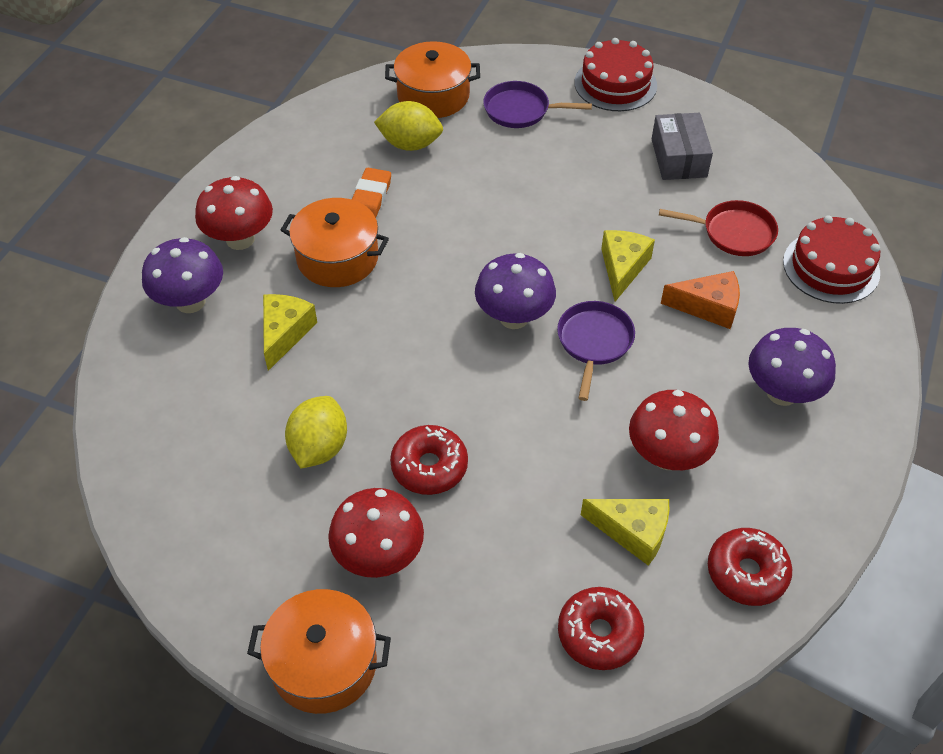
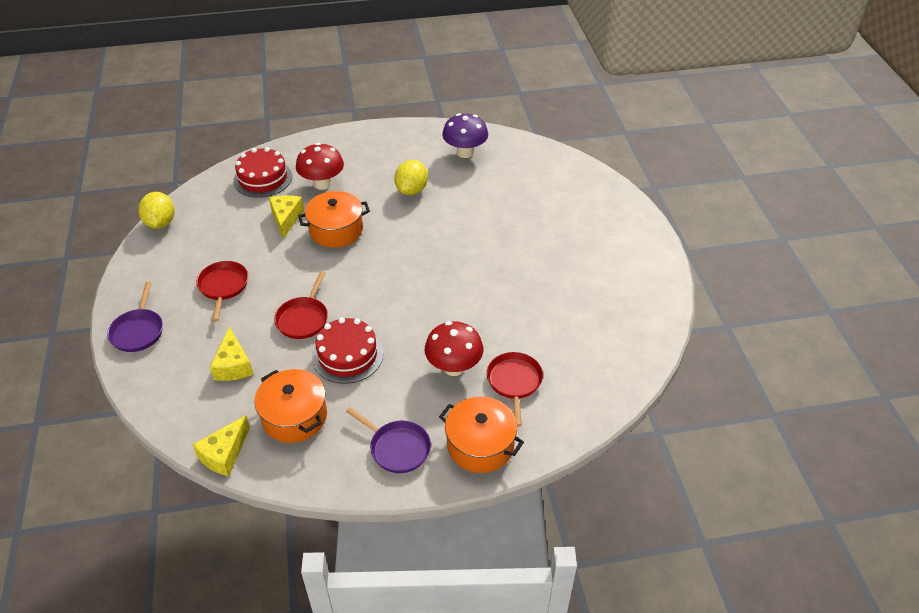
grey box: 1 -> 0
orange cheese: 1 -> 0
orange eraser: 1 -> 0
purple mushroom: 3 -> 1
red donut: 3 -> 0
red mushroom: 3 -> 2
red pan: 1 -> 3

